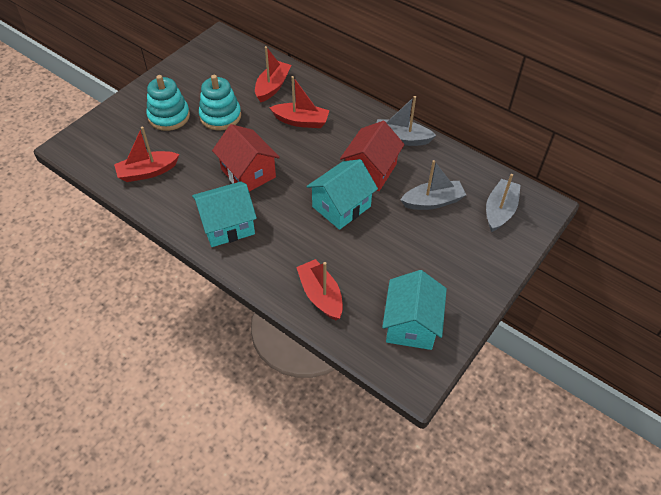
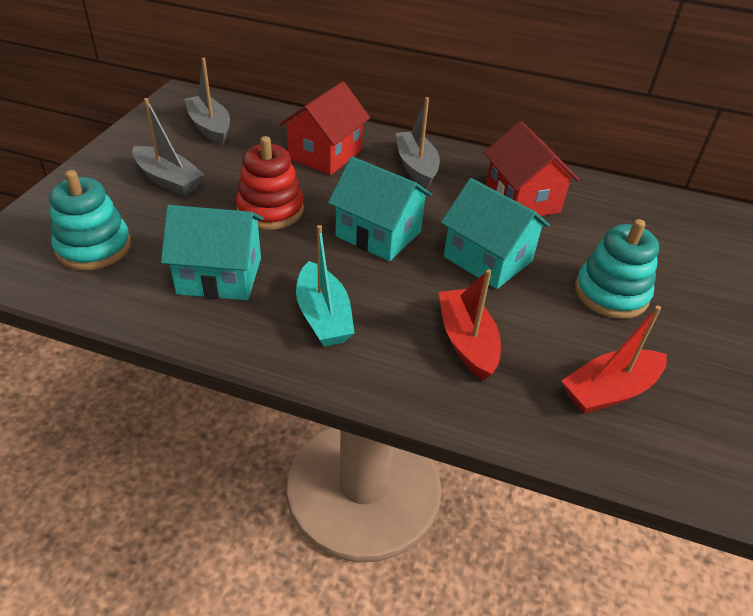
red boat: 4 -> 2
red stacking toy: 0 -> 1
turquoise boat: 0 -> 1

